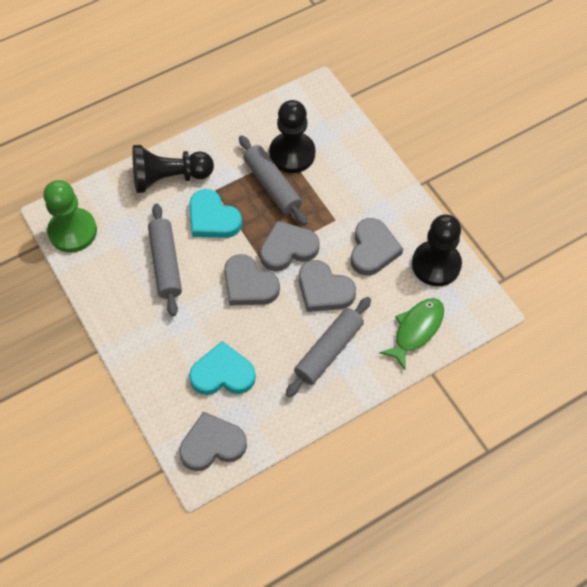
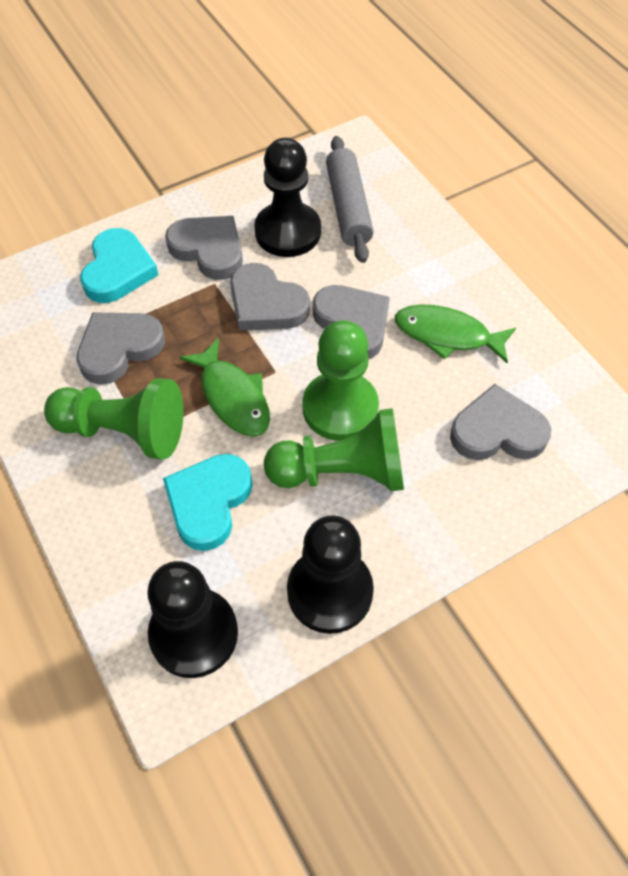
green fish: 1 -> 2
green pawn: 1 -> 3
grey rolling pin: 3 -> 1

